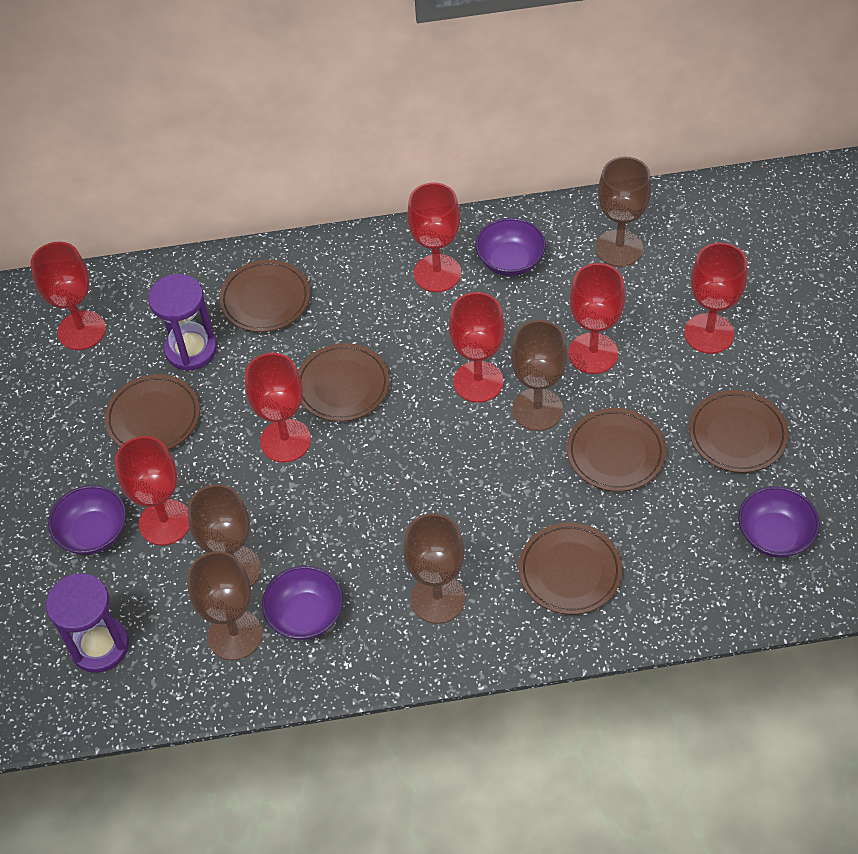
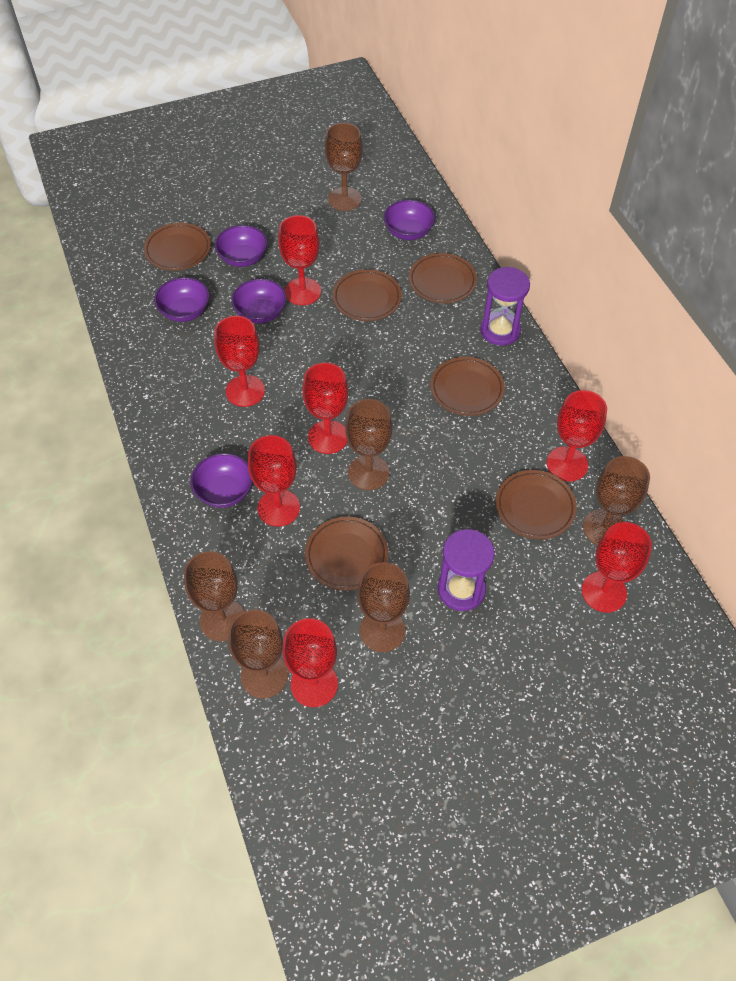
brown goblet: 5 -> 6
purple bowl: 4 -> 5

